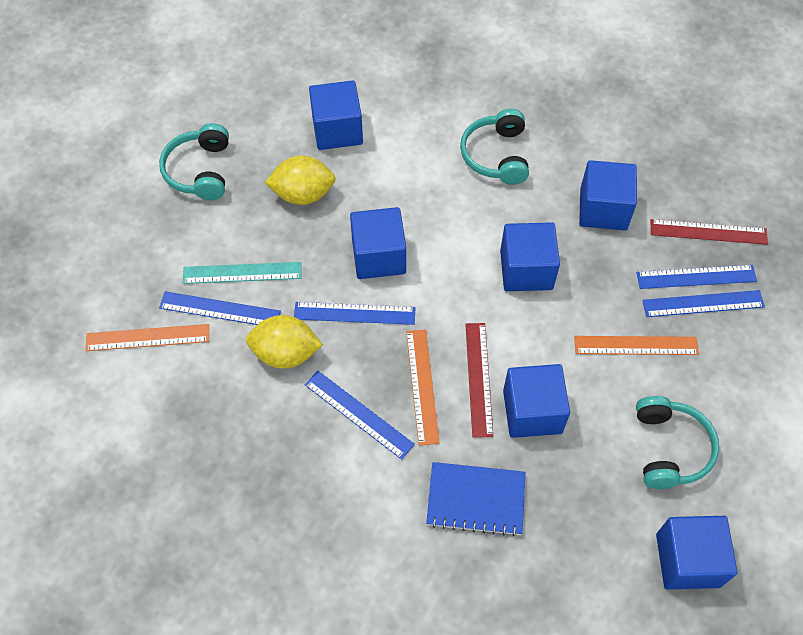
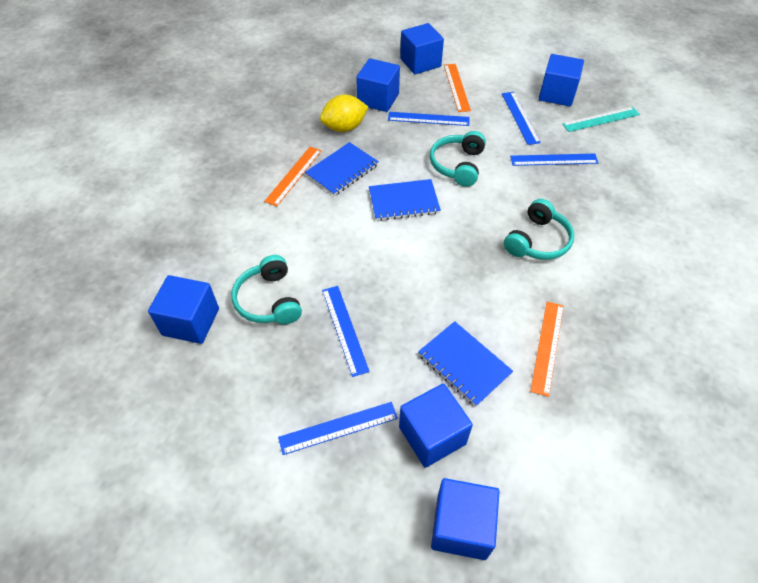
blue notebook: 1 -> 3
red ruler: 2 -> 0
yellow lemon: 2 -> 1

